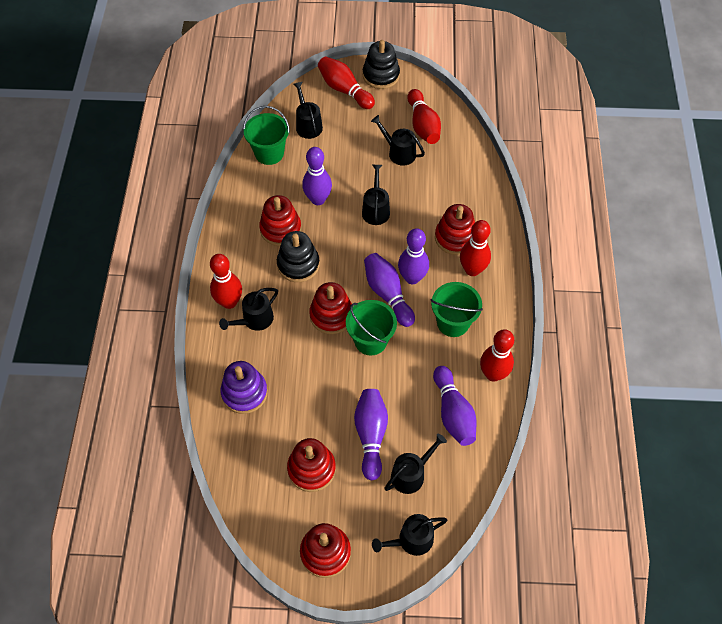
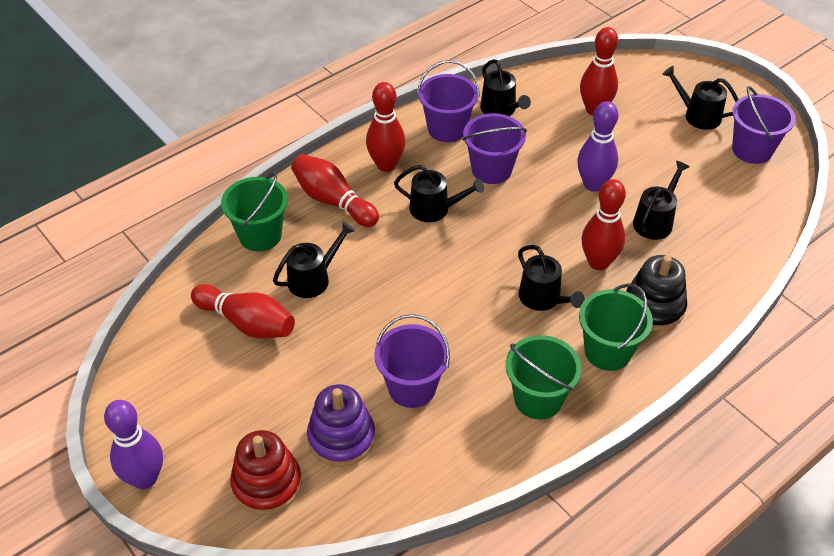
black stacking toy: 2 -> 1
purple bowling pin: 5 -> 2
purple bucket: 0 -> 4
red stacking toy: 5 -> 1

